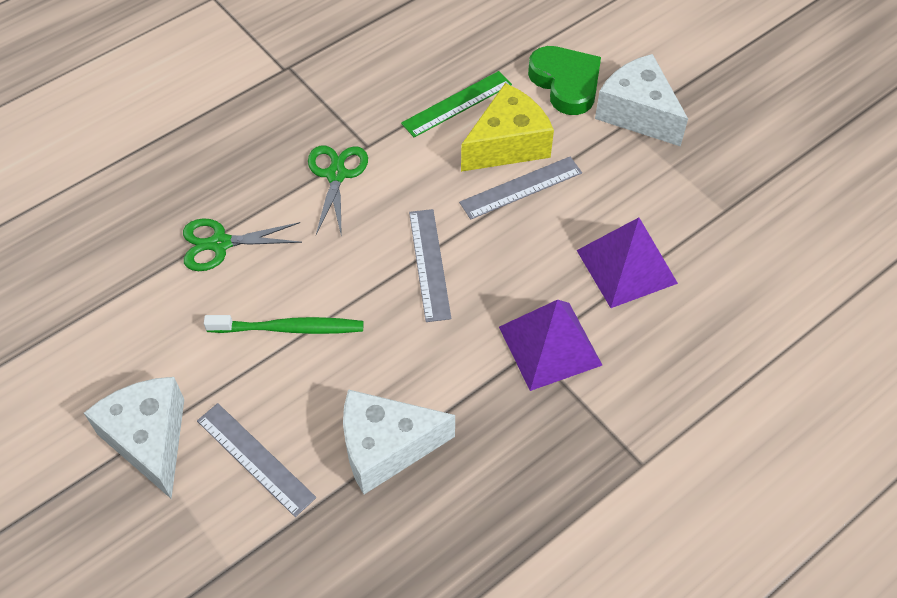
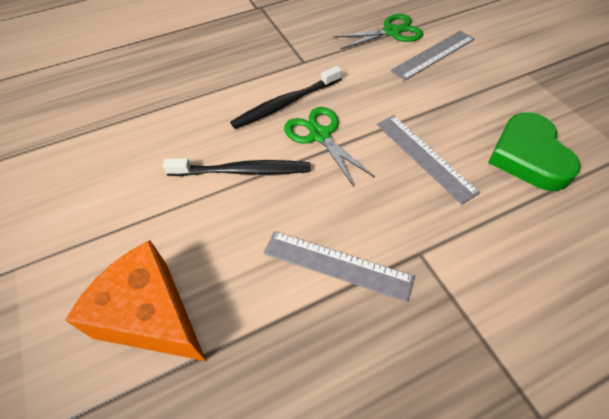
black toothbrush: 0 -> 2
green ruler: 1 -> 0
green toothbrush: 1 -> 0
orange cheese: 0 -> 1
purple pyramid: 2 -> 0
white cheese: 3 -> 0
yellow cheese: 1 -> 0

